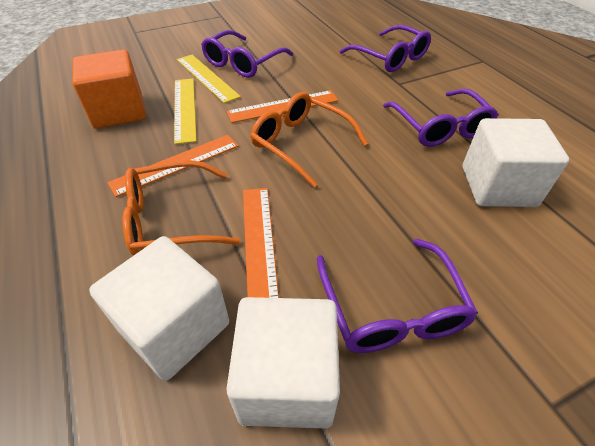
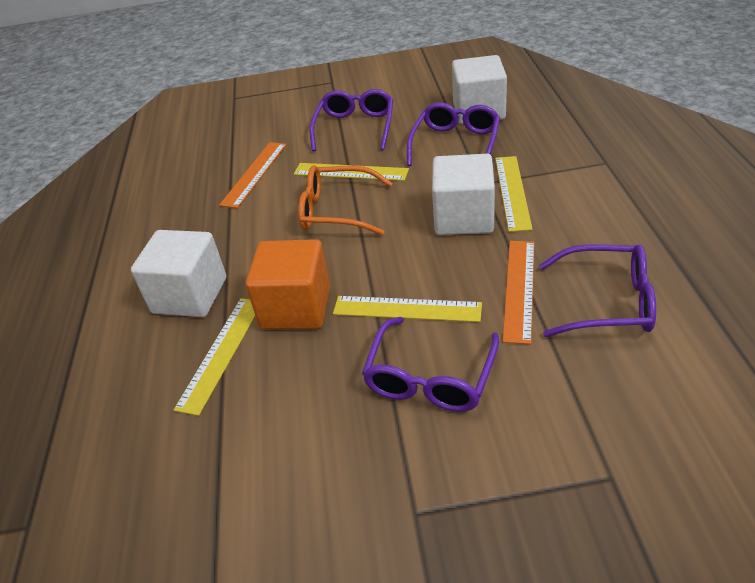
orange glasses: 2 -> 1
orange ruler: 3 -> 2
yellow ruler: 2 -> 4

